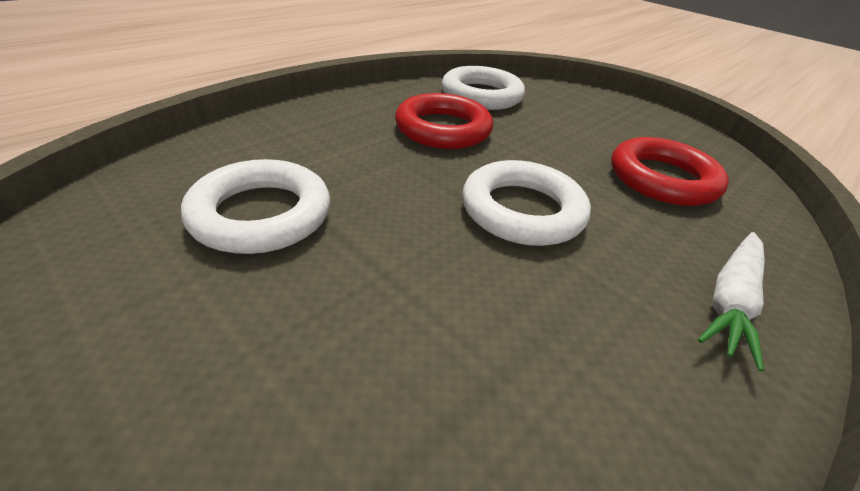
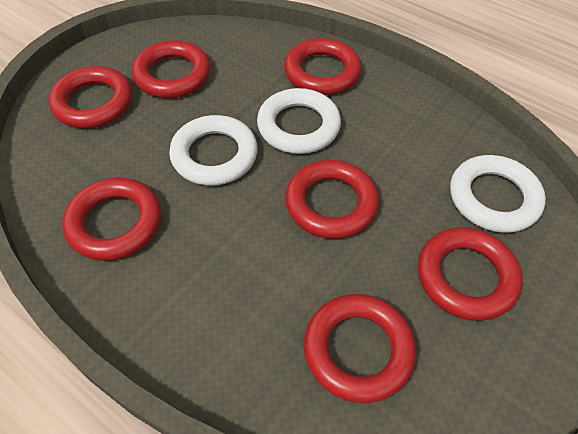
red ring: 2 -> 7
white carrot: 1 -> 0

